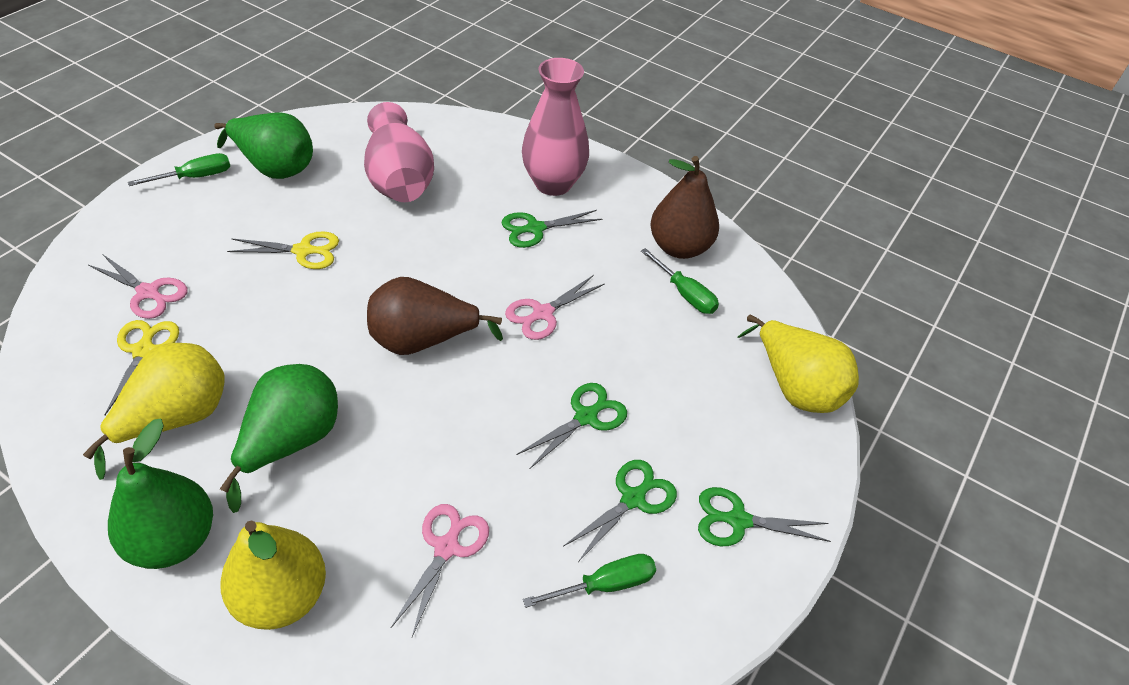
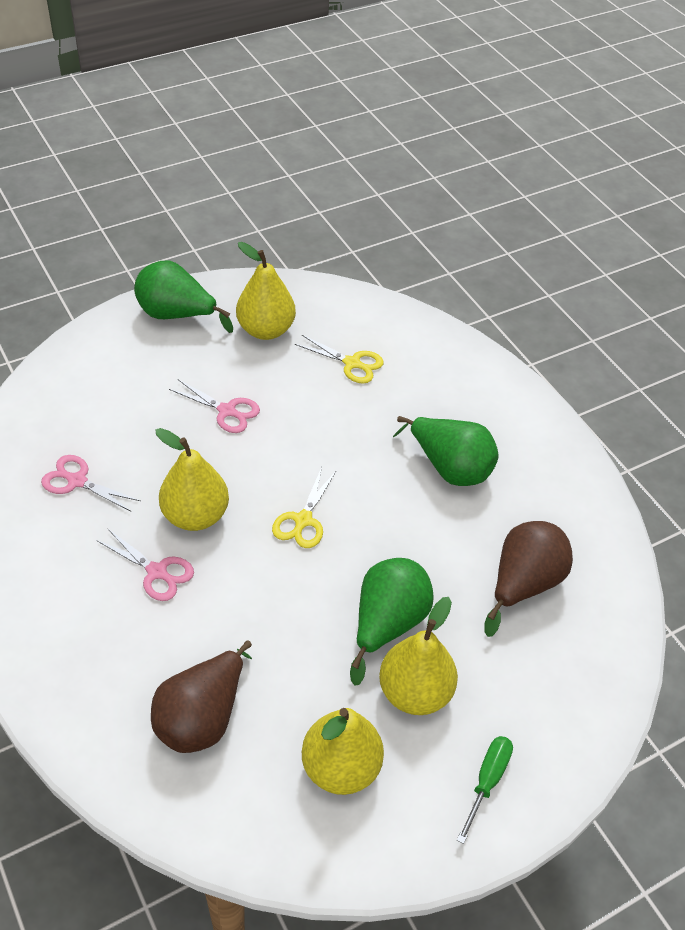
green scissors: 4 -> 0
green screwdriver: 3 -> 1
pink vase: 2 -> 0
yellow pear: 3 -> 4

